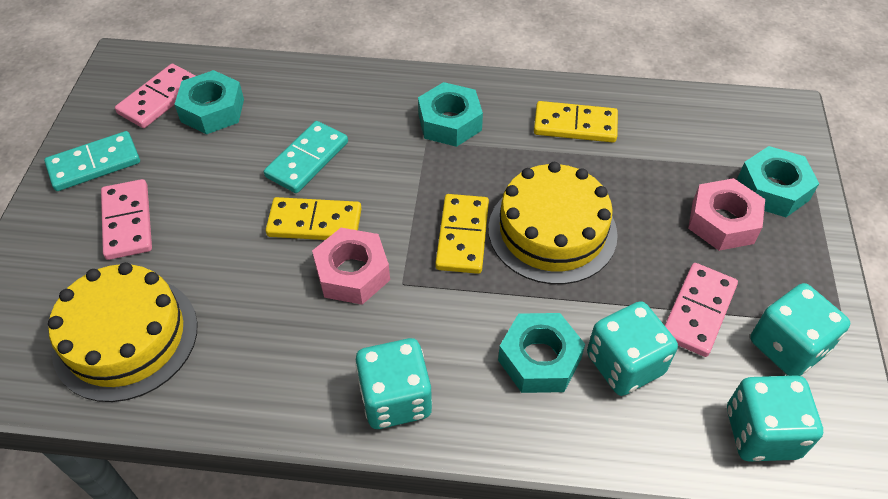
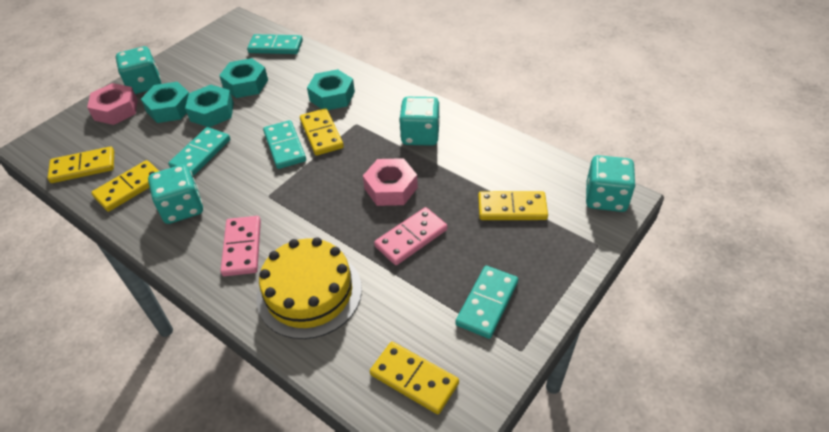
pink domino: 3 -> 2
turquoise domino: 2 -> 4
yellow cake: 2 -> 1
yellow domino: 3 -> 5

